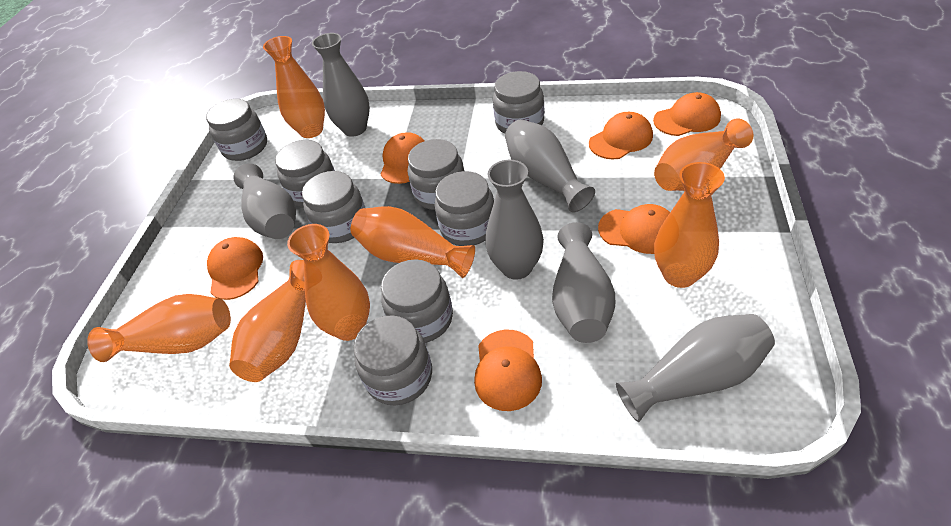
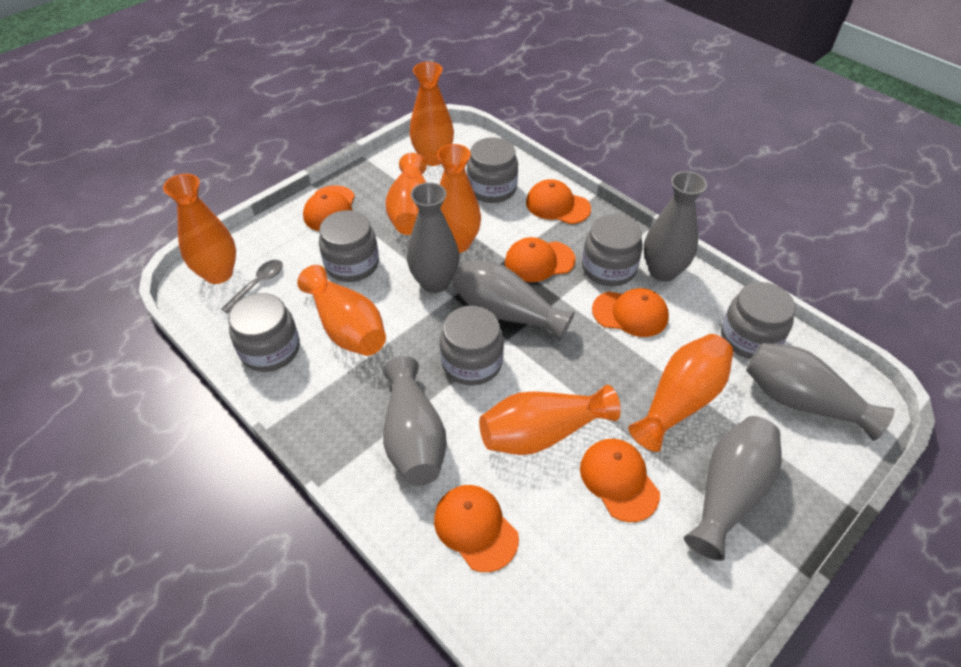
grey jar: 8 -> 6
grey spoon: 0 -> 1

